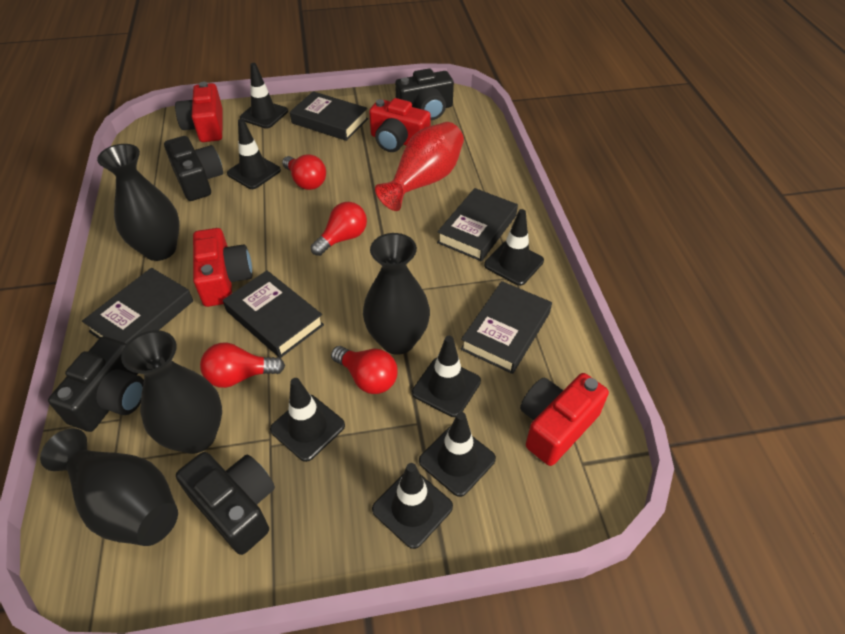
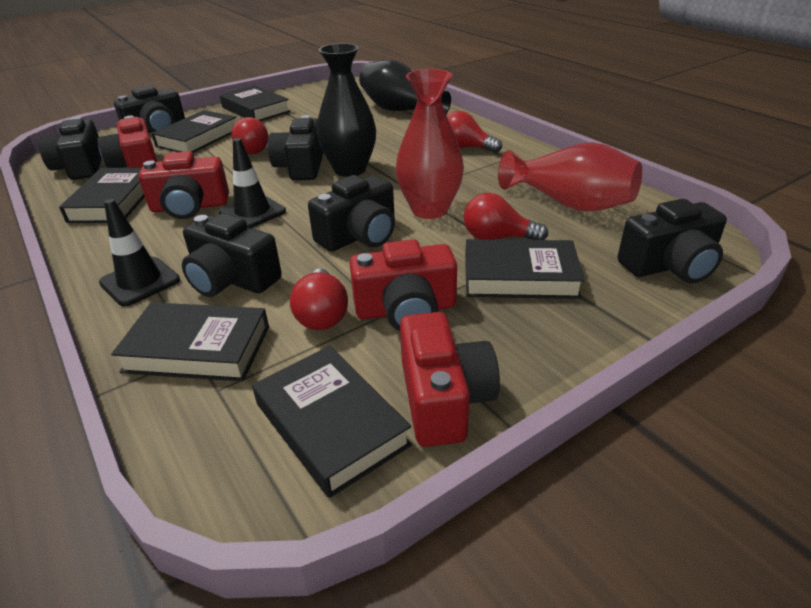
black book: 5 -> 6
black camera: 4 -> 6
black traffic cone: 7 -> 2
black vase: 4 -> 2
red vase: 1 -> 2

